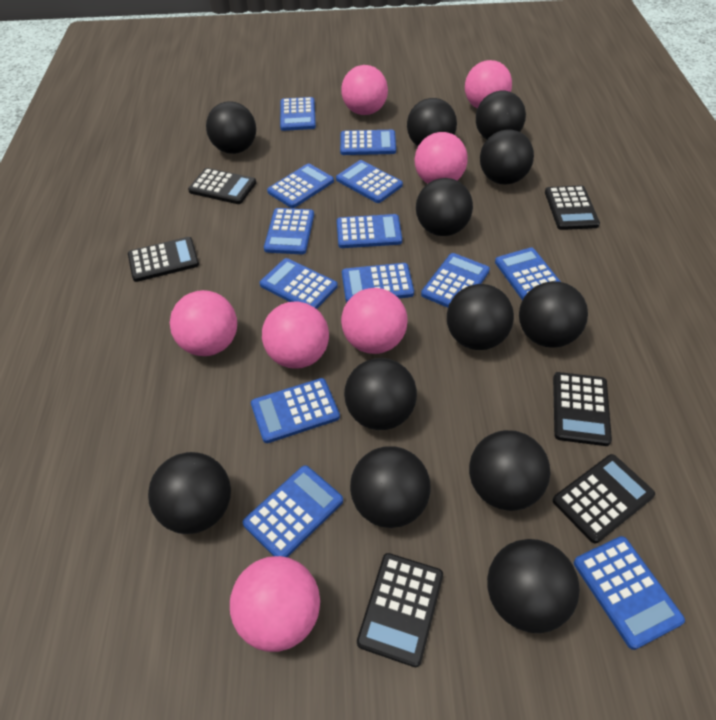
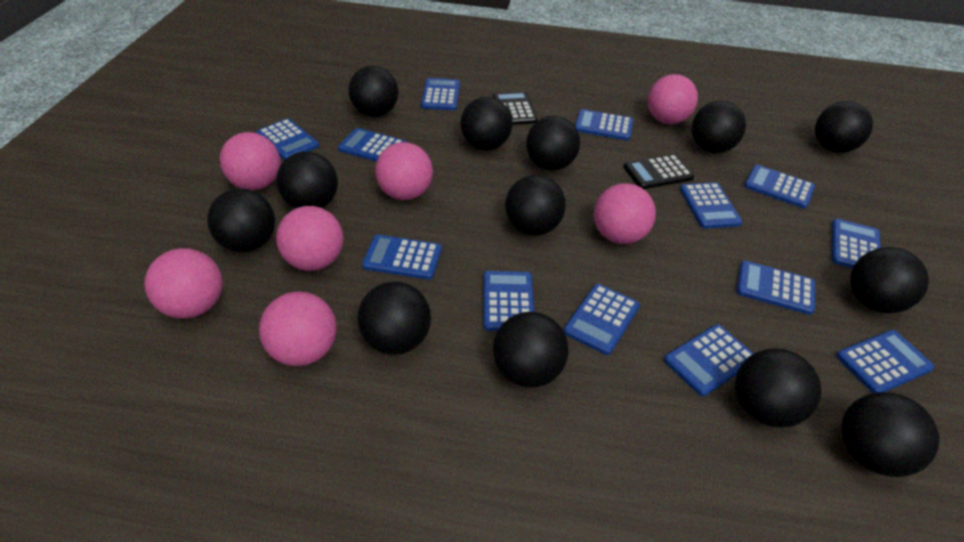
black ball: 12 -> 13
black calculator: 6 -> 2

